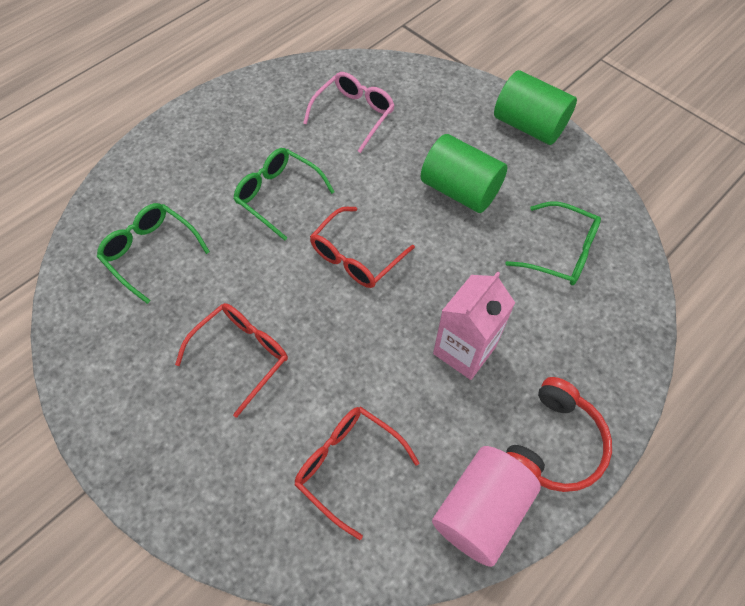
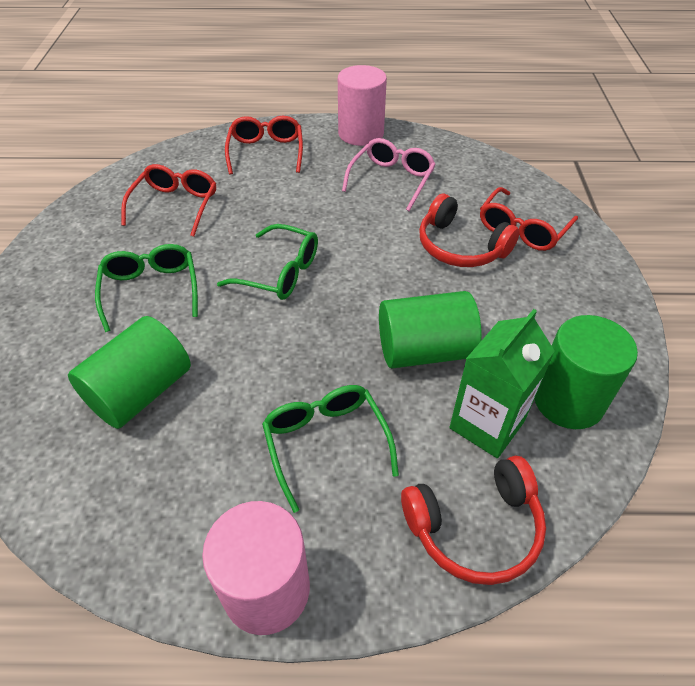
green carton: 0 -> 1
green cylinder: 2 -> 3
pink carton: 1 -> 0
pink cylinder: 1 -> 2
red headphones: 1 -> 2

